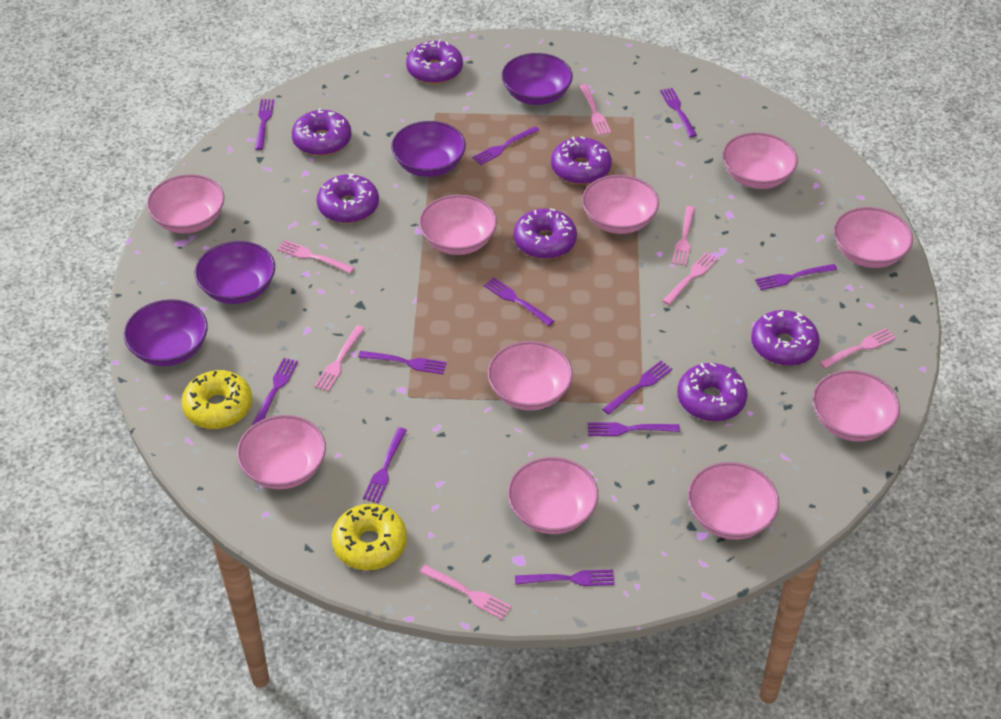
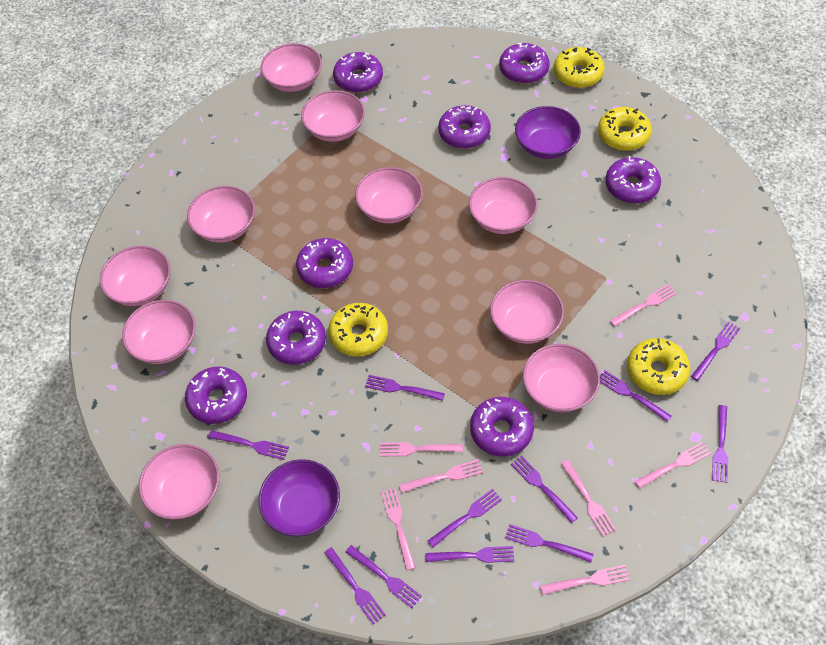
purple bowl: 4 -> 2
purple donut: 7 -> 8
yellow donut: 2 -> 4

